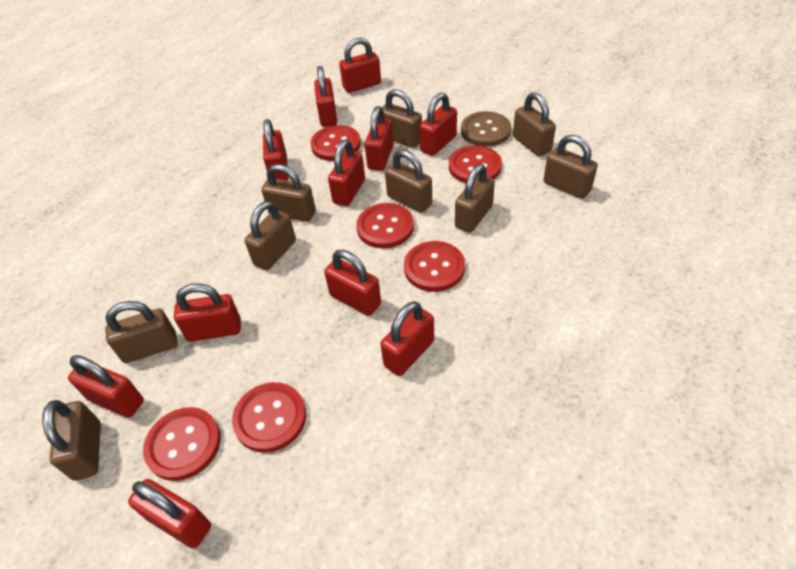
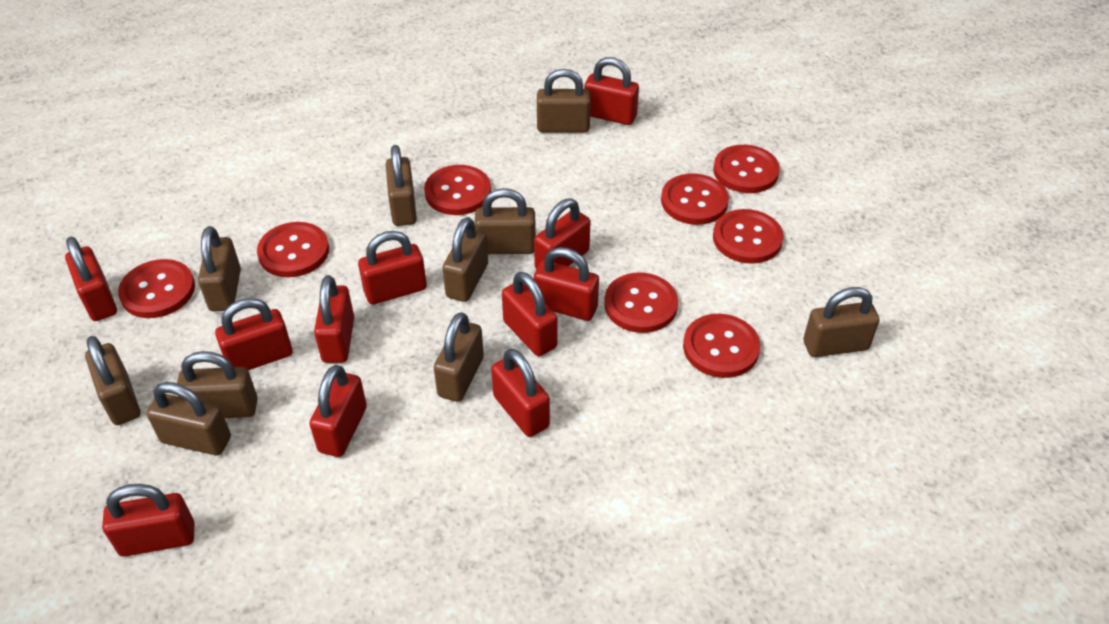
brown button: 1 -> 0
brown padlock: 9 -> 10
red button: 6 -> 8

